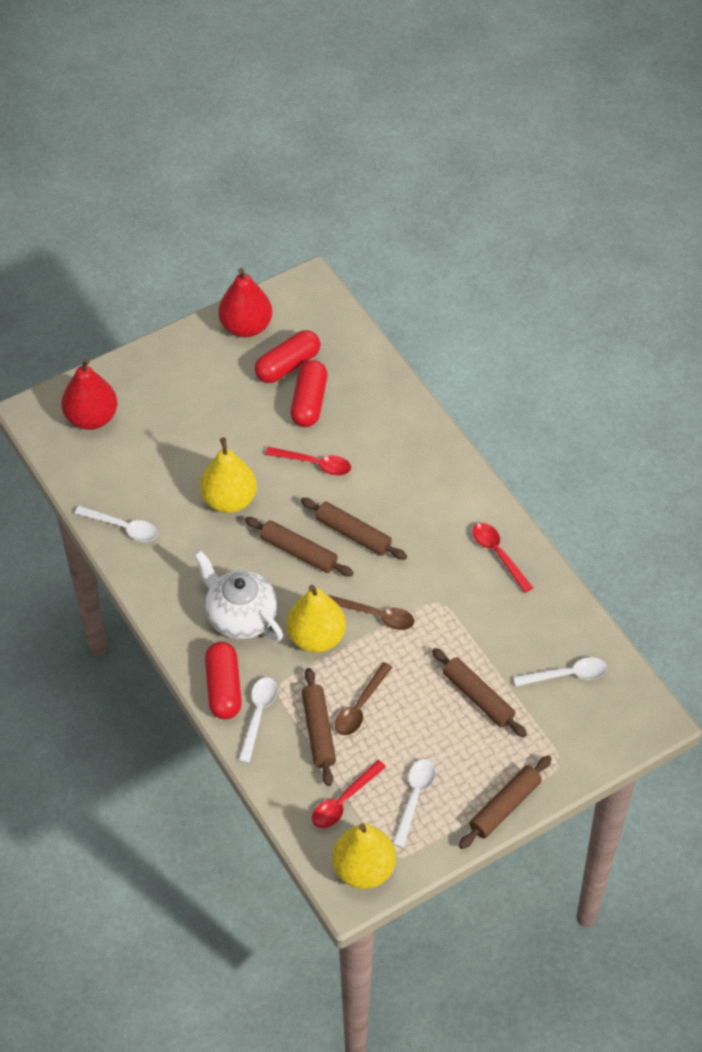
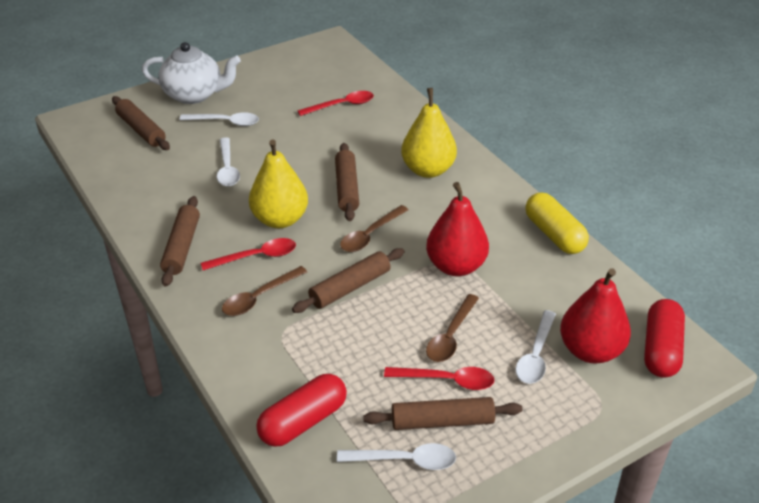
brown spoon: 2 -> 3
red capsule: 3 -> 2
yellow capsule: 0 -> 1
yellow pear: 3 -> 2

